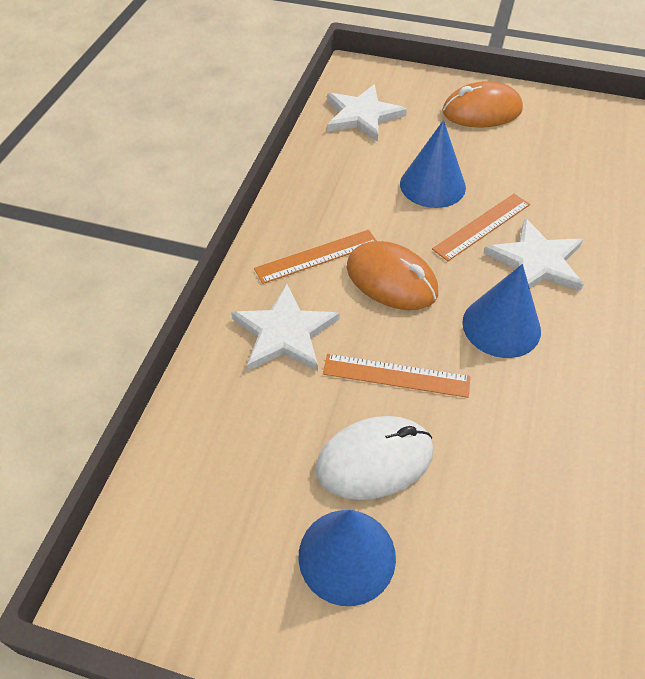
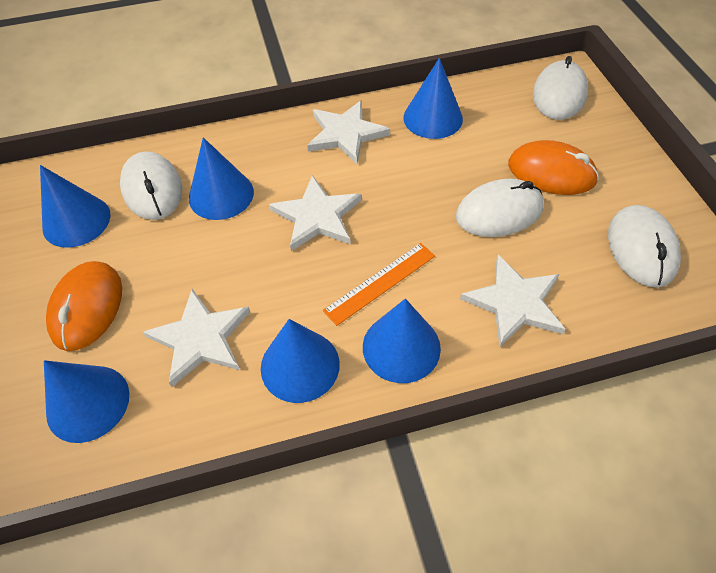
blue cone: 3 -> 6
orange ruler: 3 -> 1
white mouse: 1 -> 4
white star: 3 -> 4

